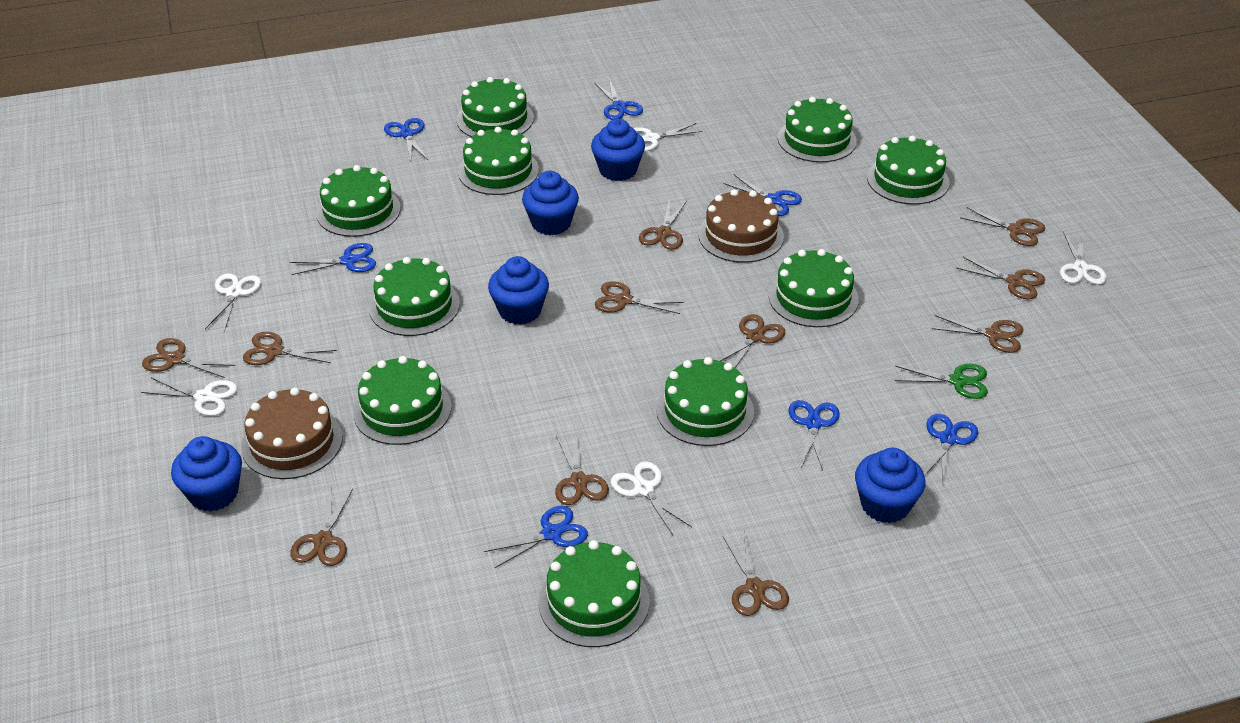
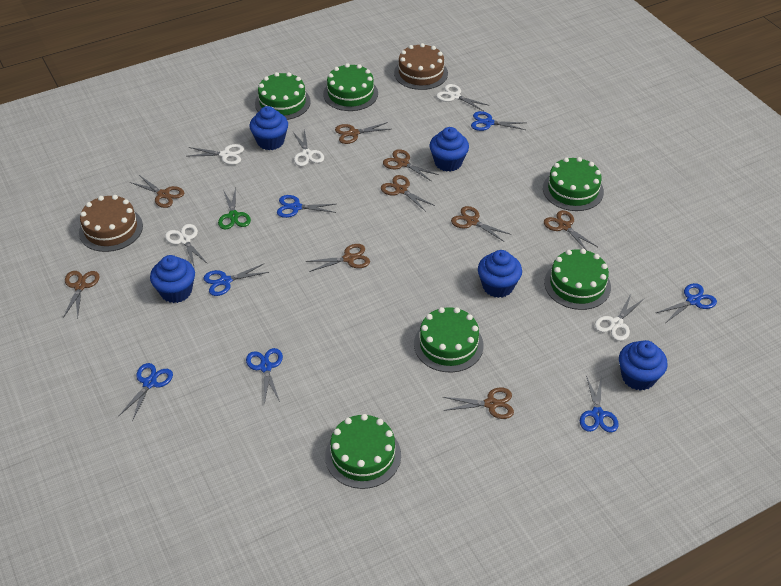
brown scissors: 11 -> 9
green cake: 10 -> 6

